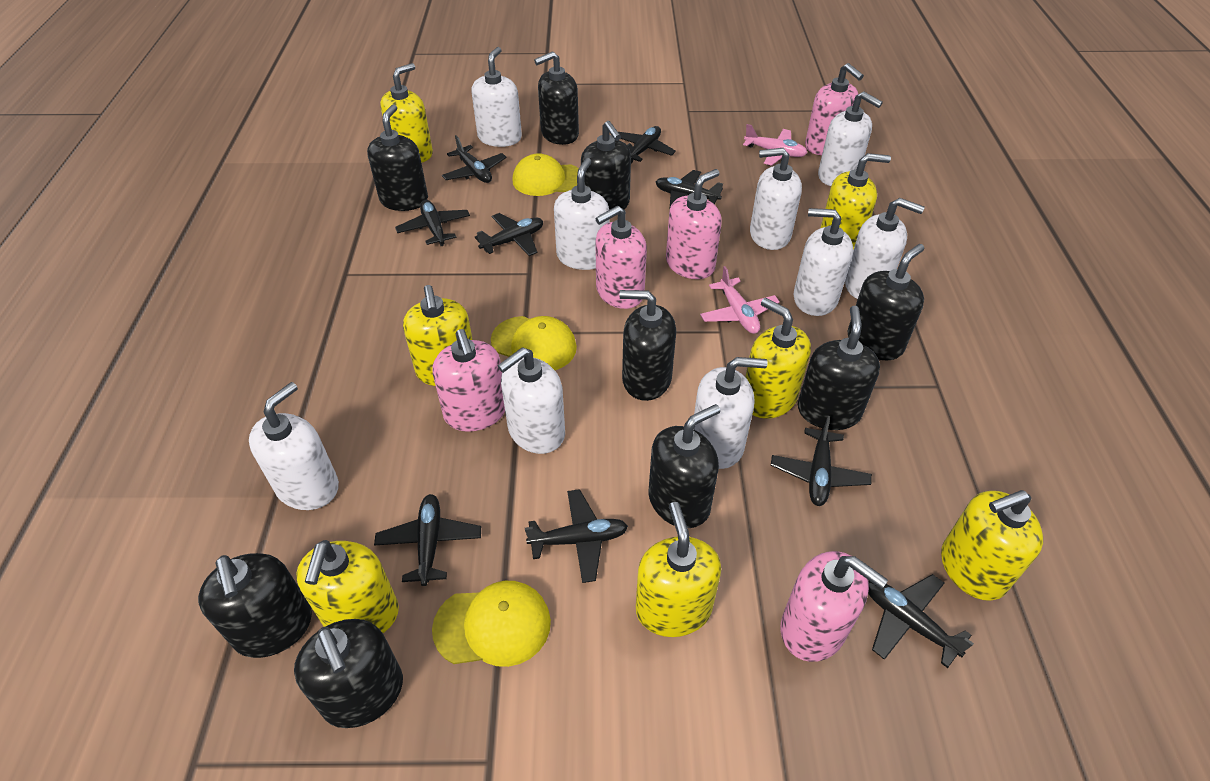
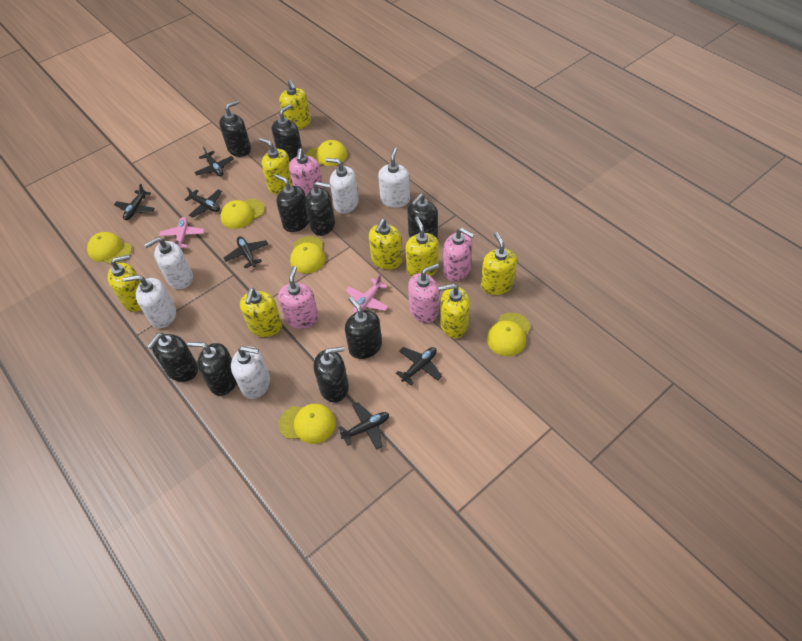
black plane: 9 -> 6
pink soap dispenser: 5 -> 4
white soap dispenser: 9 -> 5
yellow cap: 3 -> 6
yellow soap dispenser: 7 -> 8

